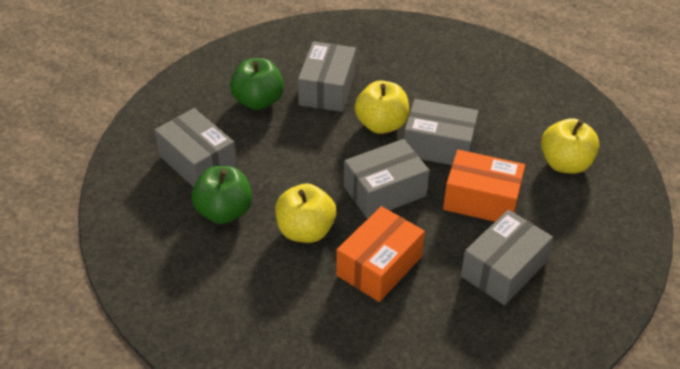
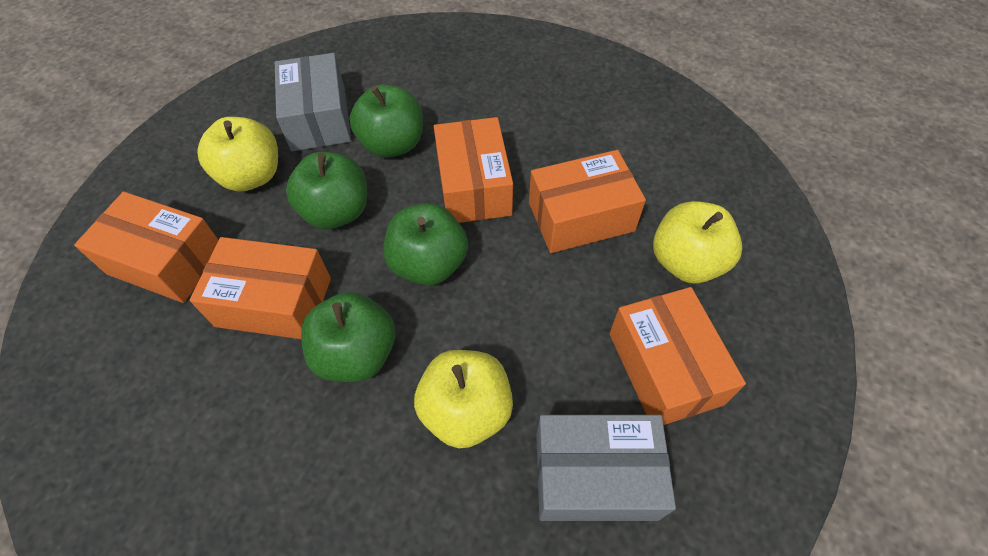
green apple: 2 -> 4
grey box: 5 -> 2
orange box: 2 -> 5

